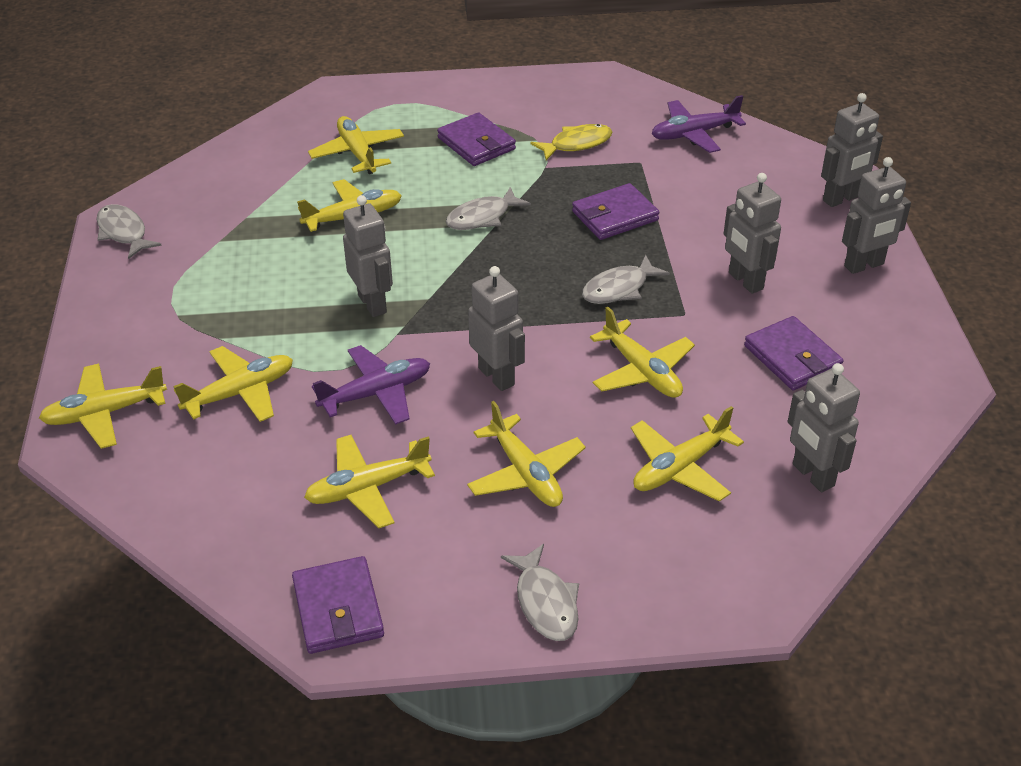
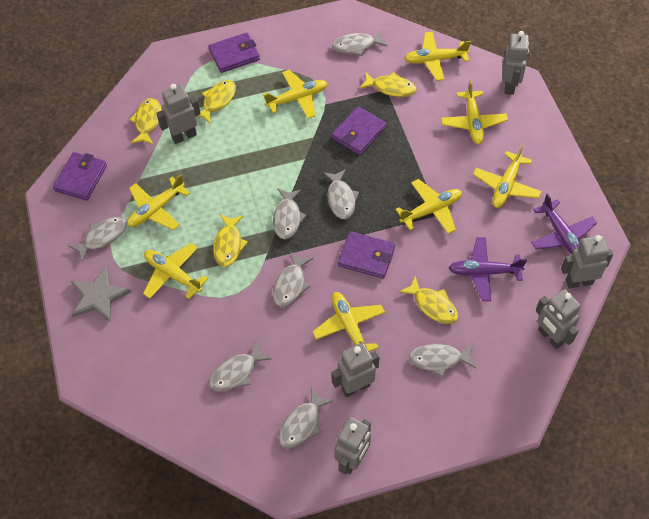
grey fish: 4 -> 8
grey star: 0 -> 1
yellow fish: 1 -> 5

